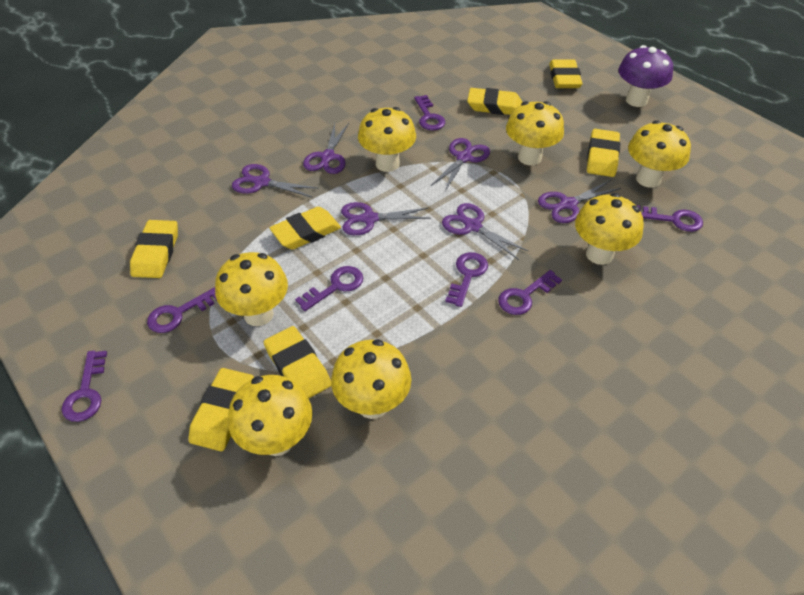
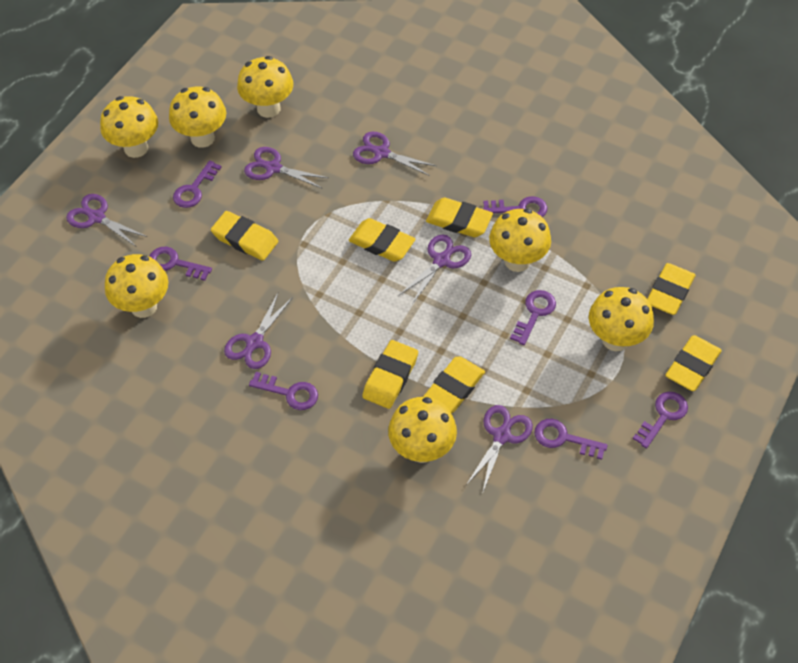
purple mushroom: 1 -> 0

